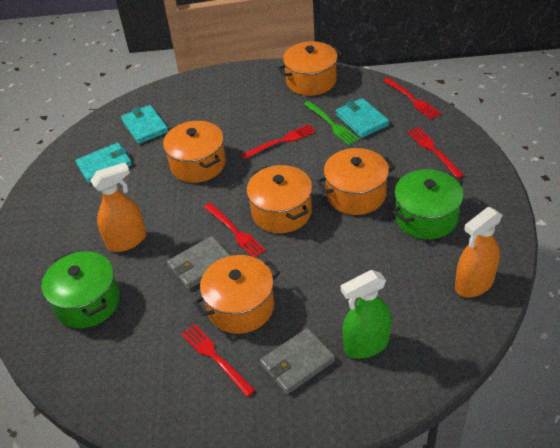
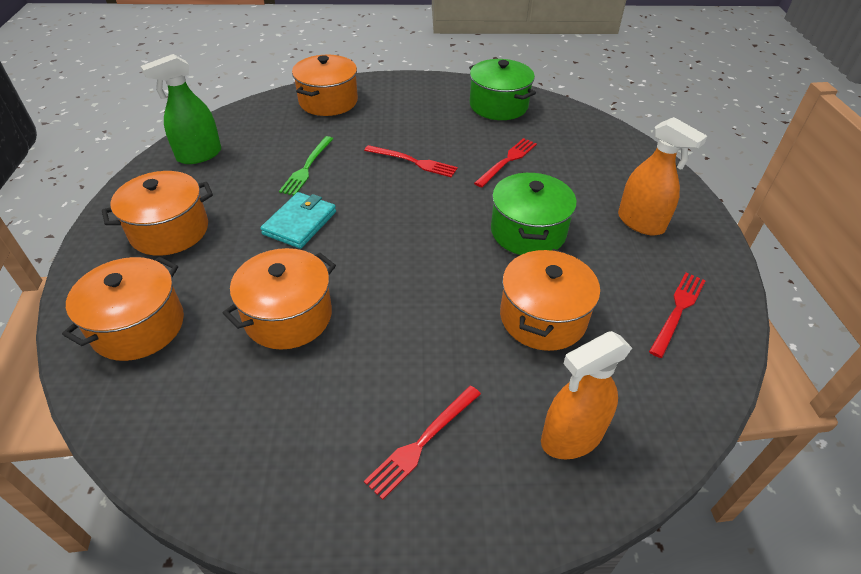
grey wallet: 2 -> 0
red fork: 5 -> 4
turquoise wallet: 3 -> 1

